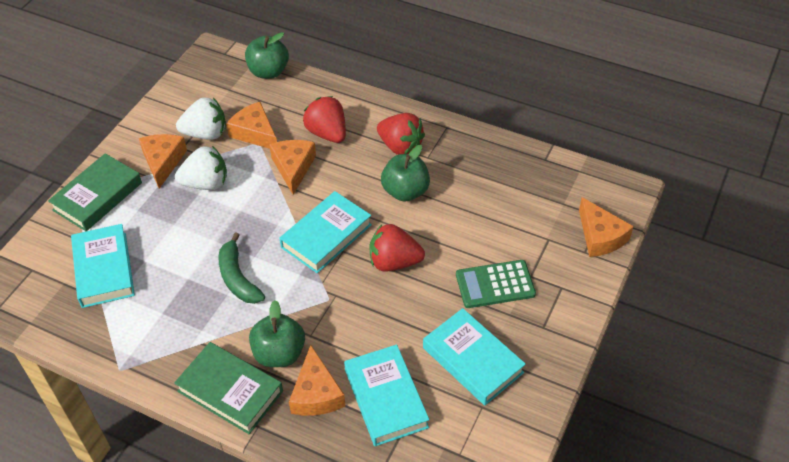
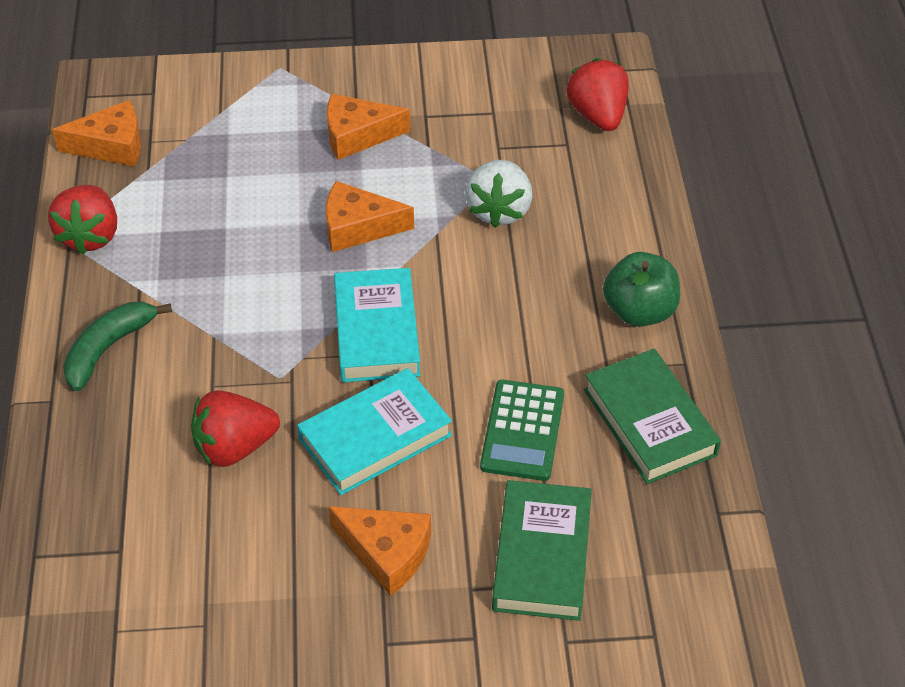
green apple: 3 -> 1
orange cheese: 5 -> 4
turquoise book: 4 -> 2
white strawberry: 2 -> 1

